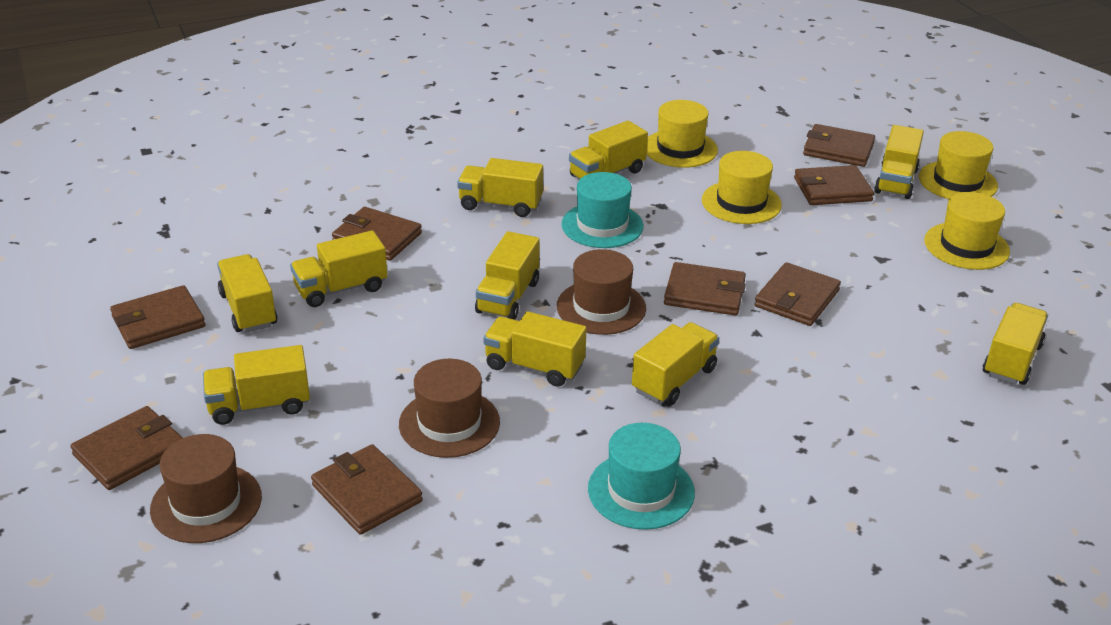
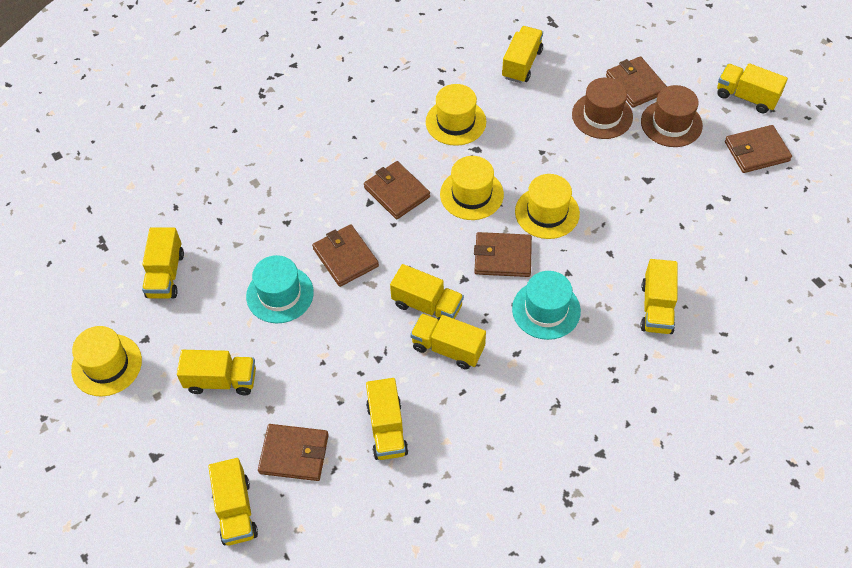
brown hat: 3 -> 2
brown wallet: 8 -> 6
yellow truck: 10 -> 9

